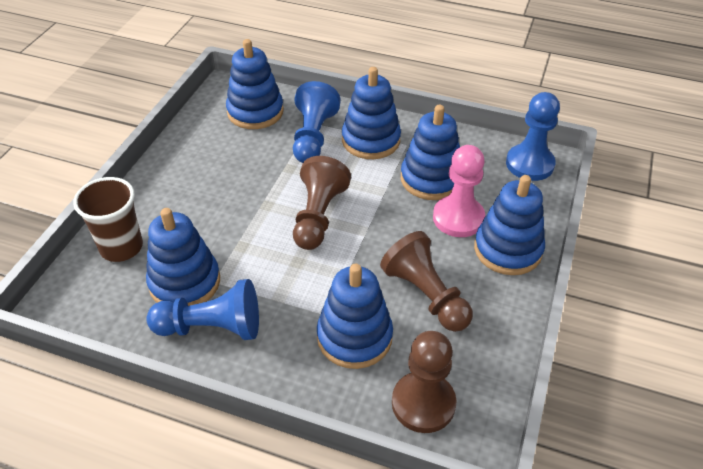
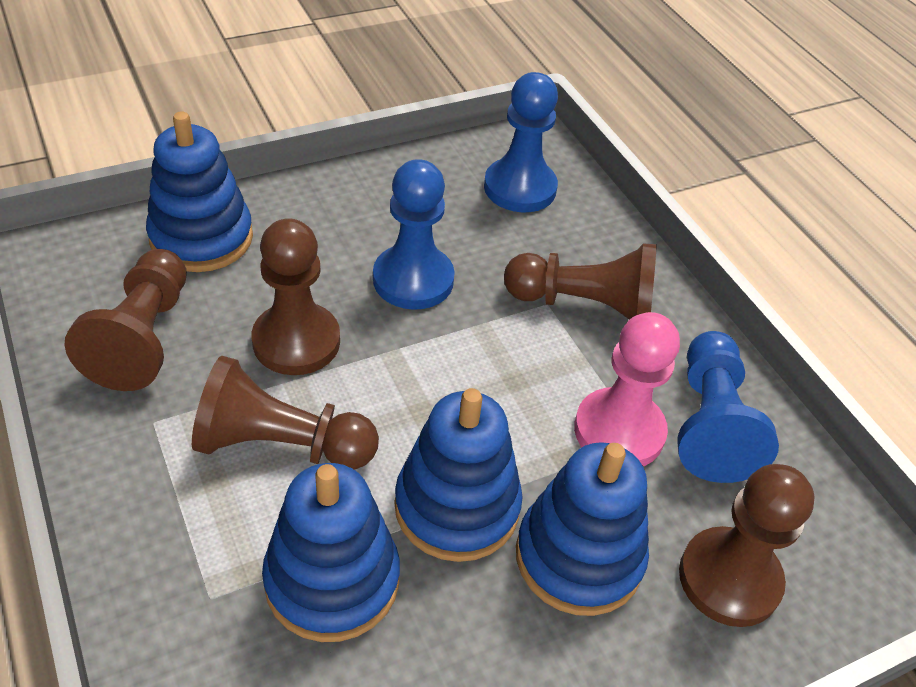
blue stacking toy: 6 -> 4
brown cup: 1 -> 0
brown pawn: 3 -> 5

